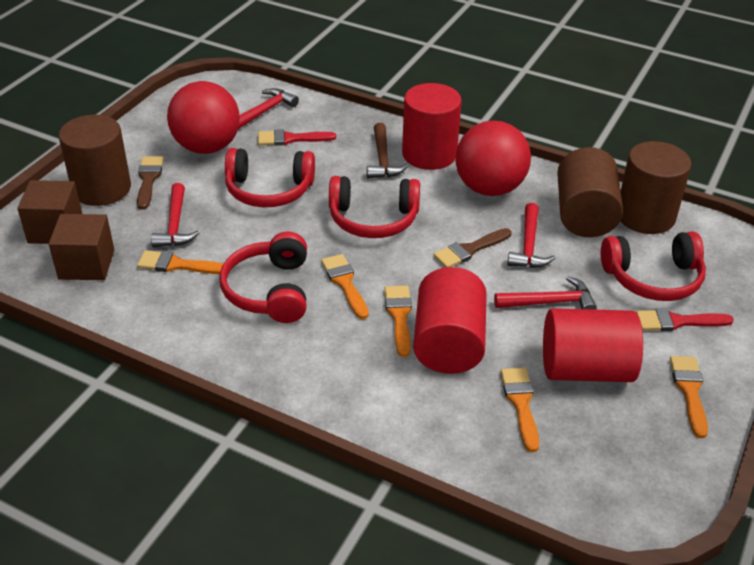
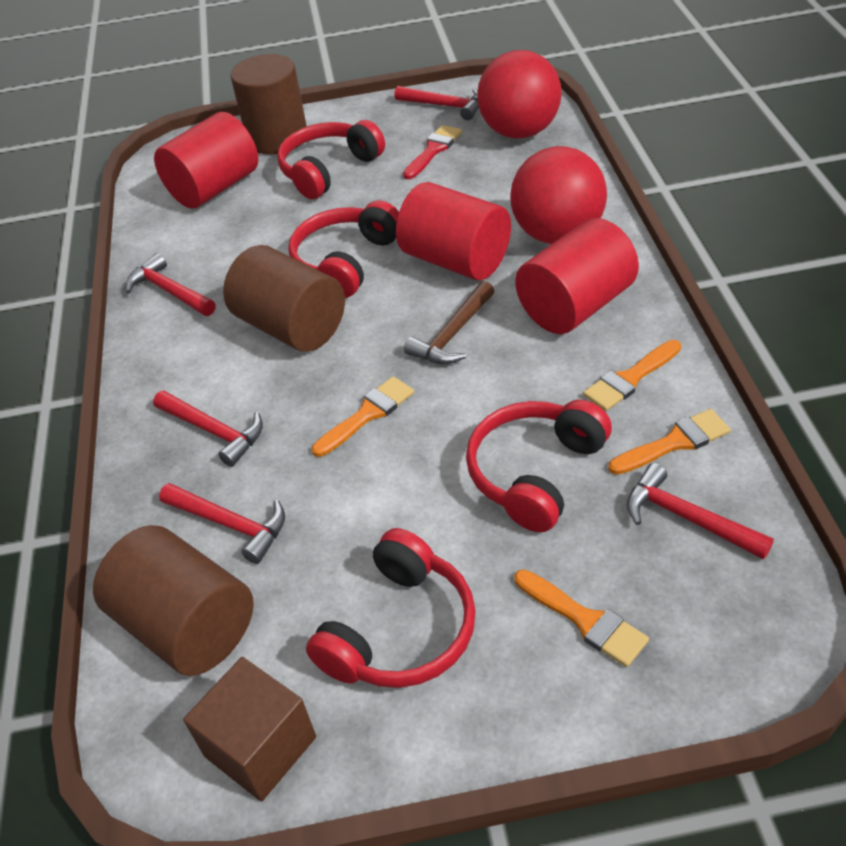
brown brush: 2 -> 0
brown cube: 2 -> 1
orange brush: 5 -> 4
red brush: 2 -> 1
red hammer: 4 -> 5

